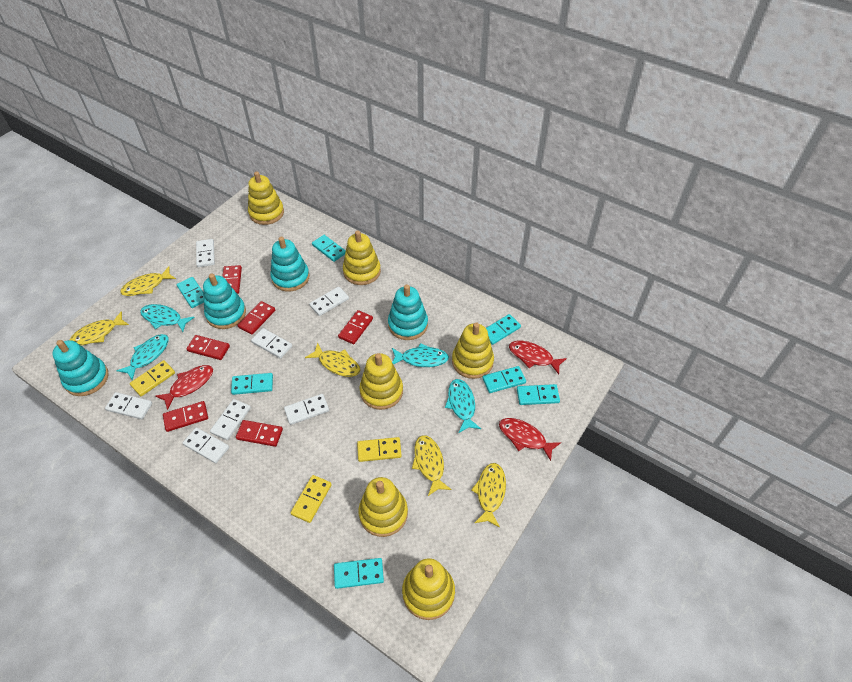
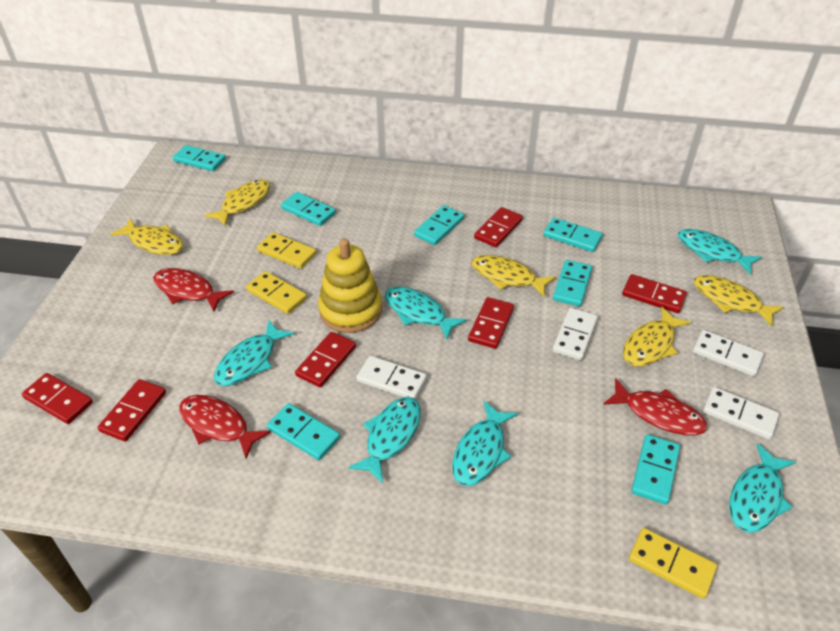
turquoise fish: 4 -> 6
turquoise stacking toy: 4 -> 0
white domino: 7 -> 4
yellow stacking toy: 6 -> 1

